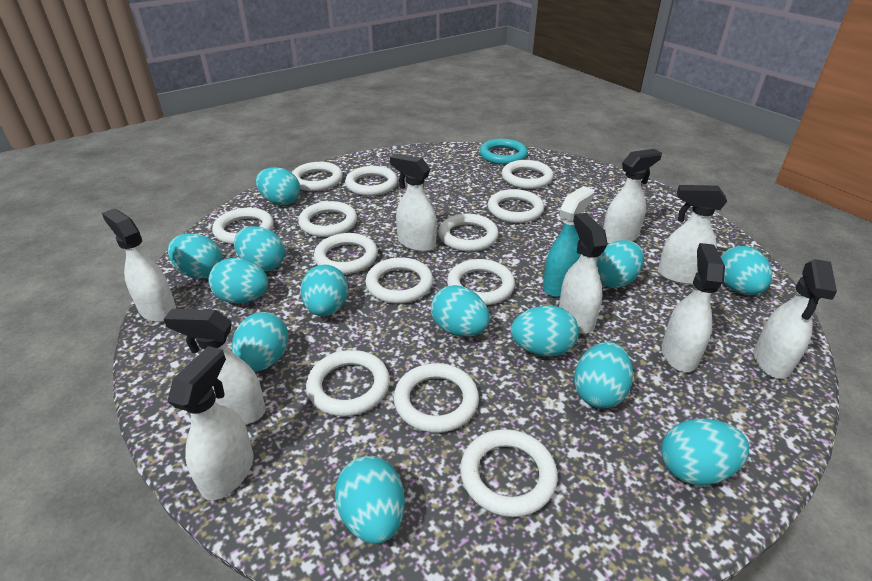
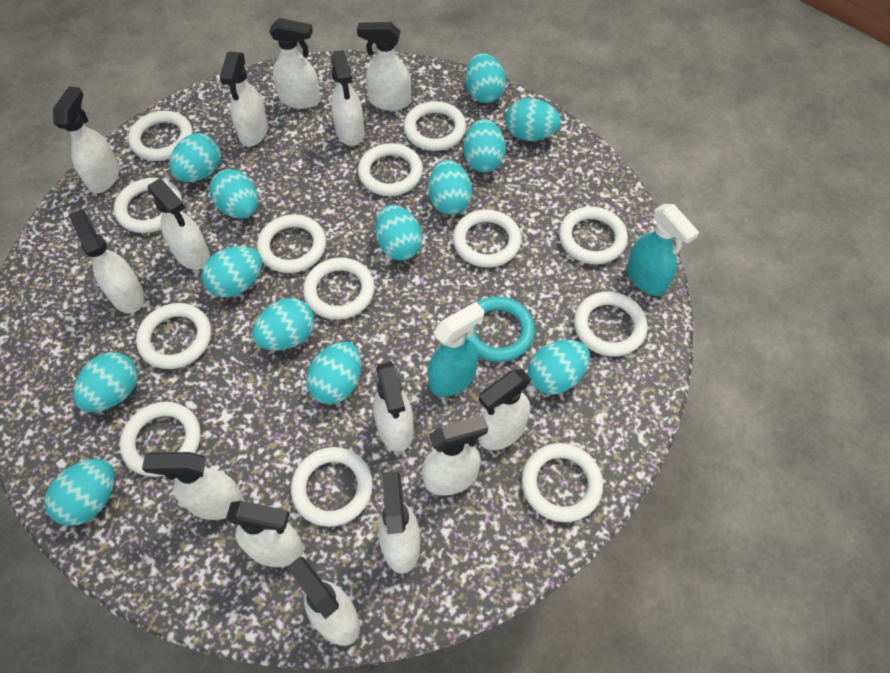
turquoise spray bottle: 1 -> 2
white spray bottle: 9 -> 14

